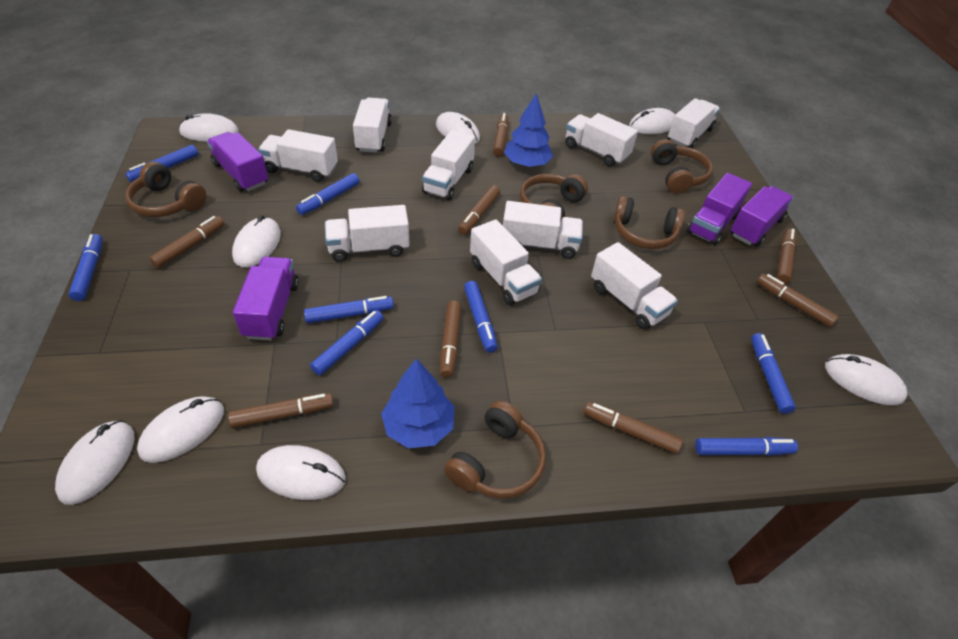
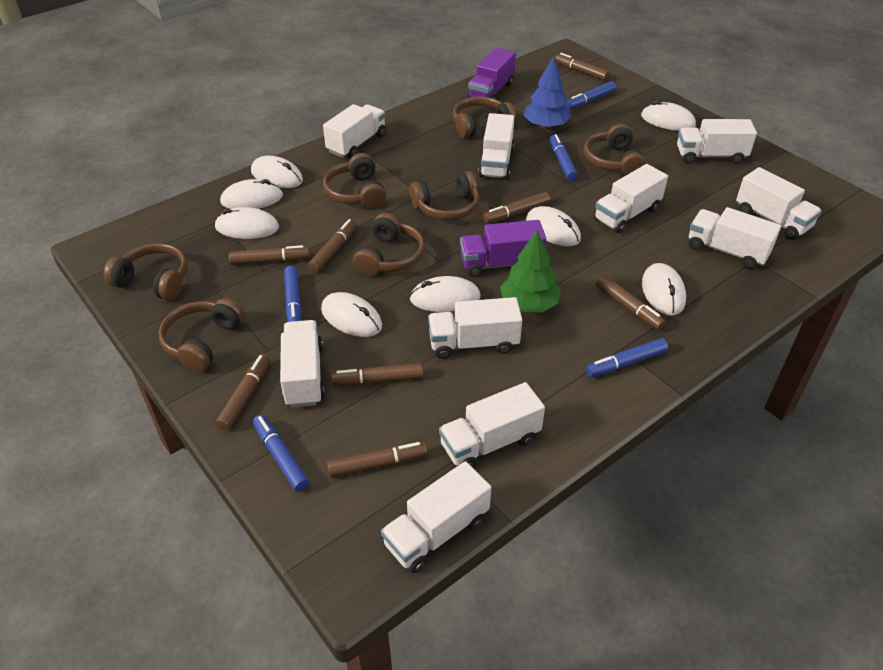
blue marker: 8 -> 5
blue tree: 2 -> 1
brown headphones: 5 -> 7
green tree: 0 -> 1
purple truck: 4 -> 2
white truck: 9 -> 10

